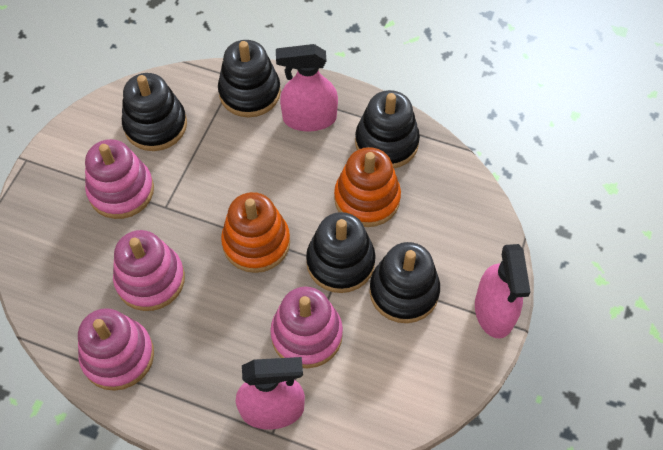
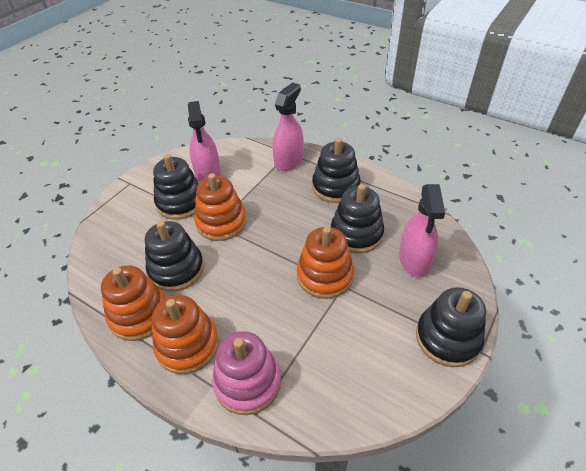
orange stacking toy: 2 -> 4
pink stacking toy: 4 -> 1

